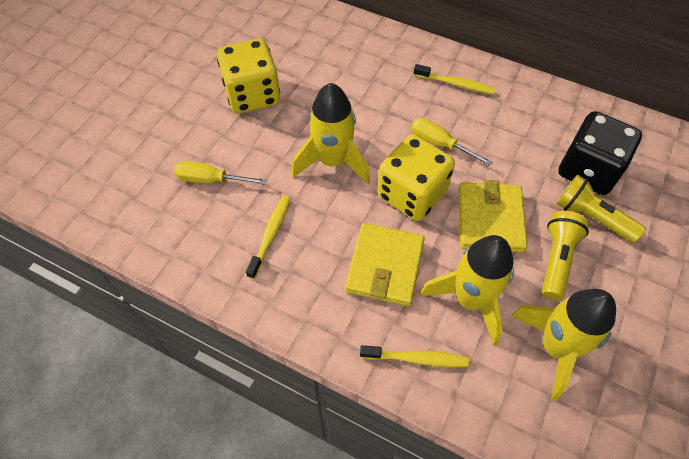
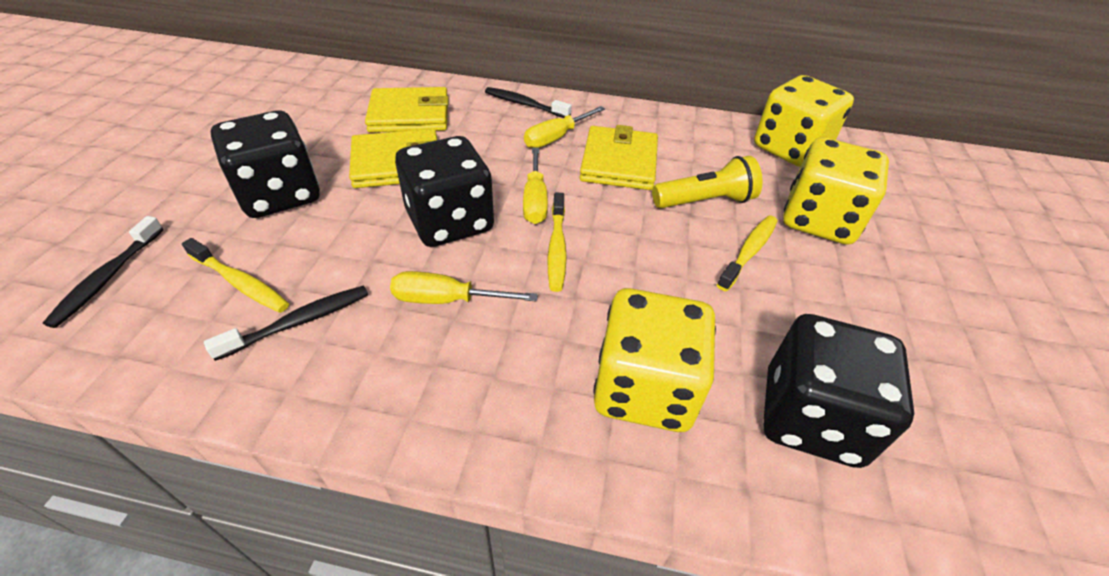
black dice: 1 -> 3
black toothbrush: 0 -> 3
yellow dice: 2 -> 3
yellow flashlight: 2 -> 1
yellow rocket: 3 -> 0
yellow screwdriver: 2 -> 3
yellow wallet: 2 -> 3

